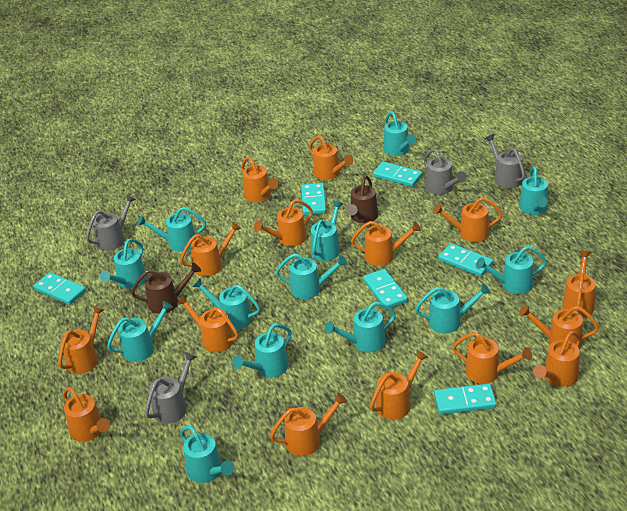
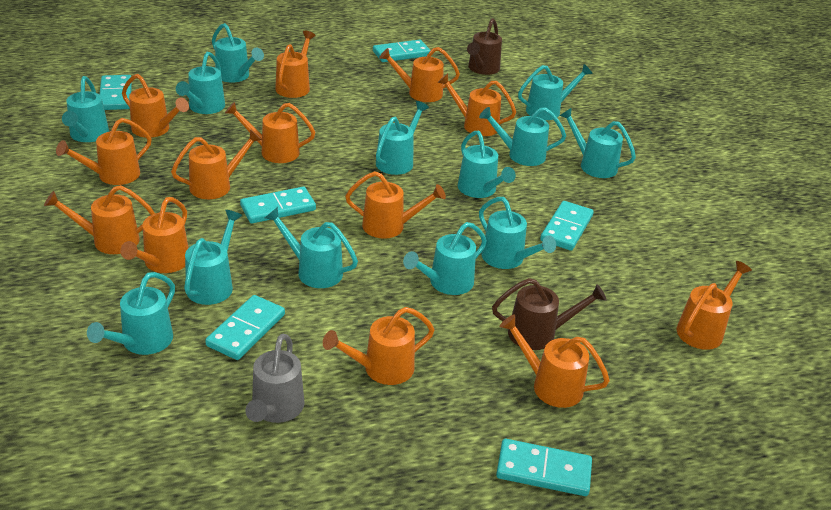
grey watering can: 4 -> 1
orange watering can: 15 -> 13

